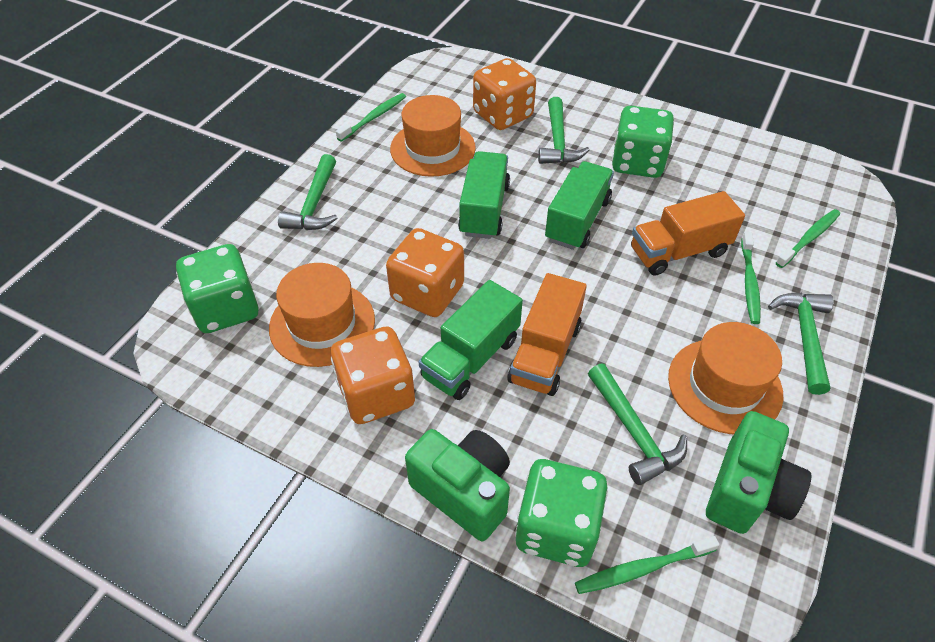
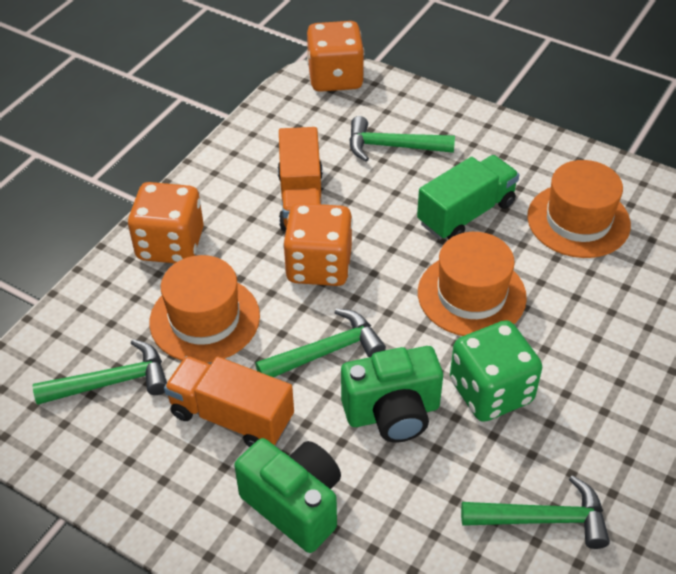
green dice: 3 -> 1
green toothbrush: 4 -> 0
green truck: 3 -> 1

